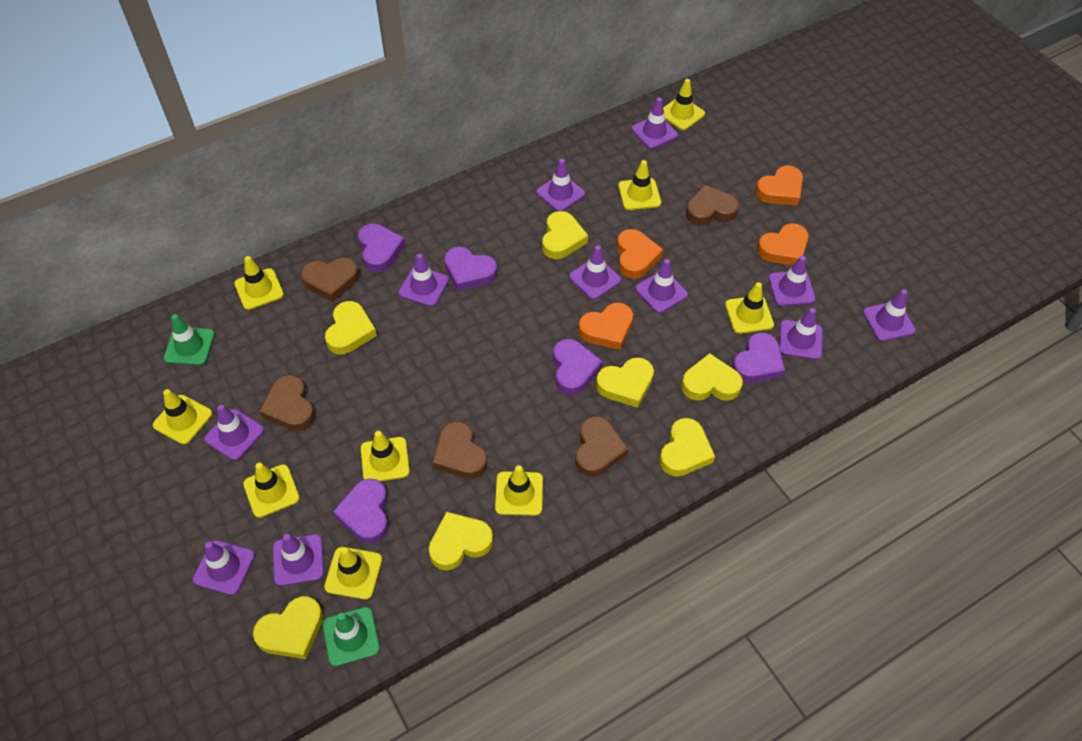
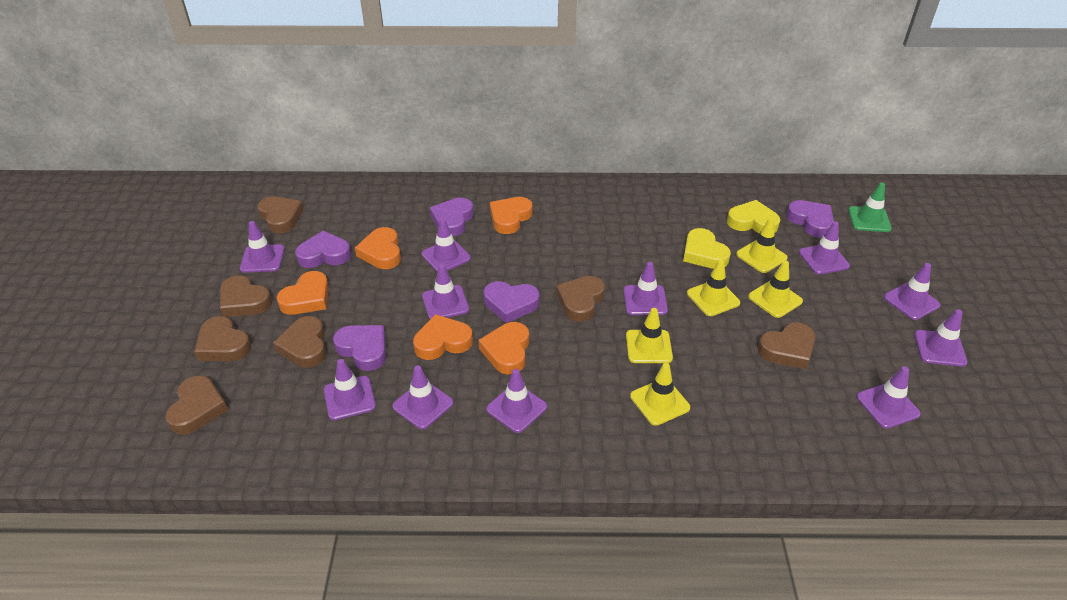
brown heart: 5 -> 7
green traffic cone: 2 -> 1
orange heart: 4 -> 5
yellow heart: 7 -> 2
yellow traffic cone: 9 -> 5

